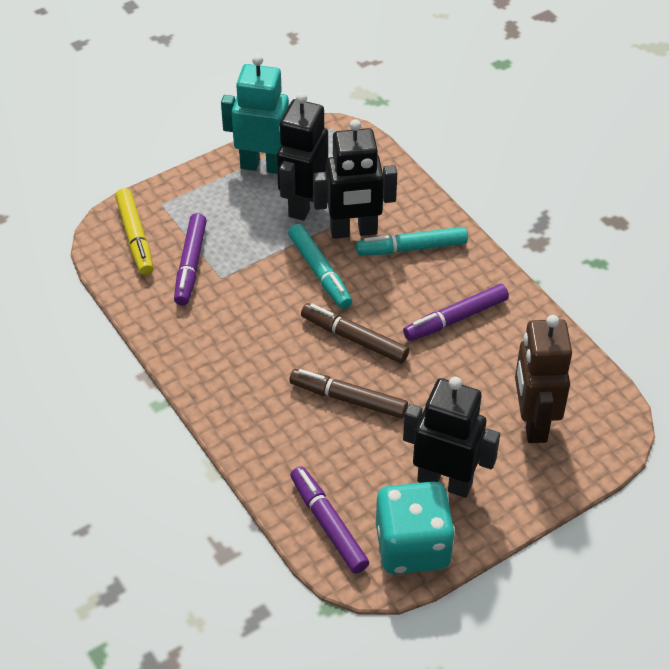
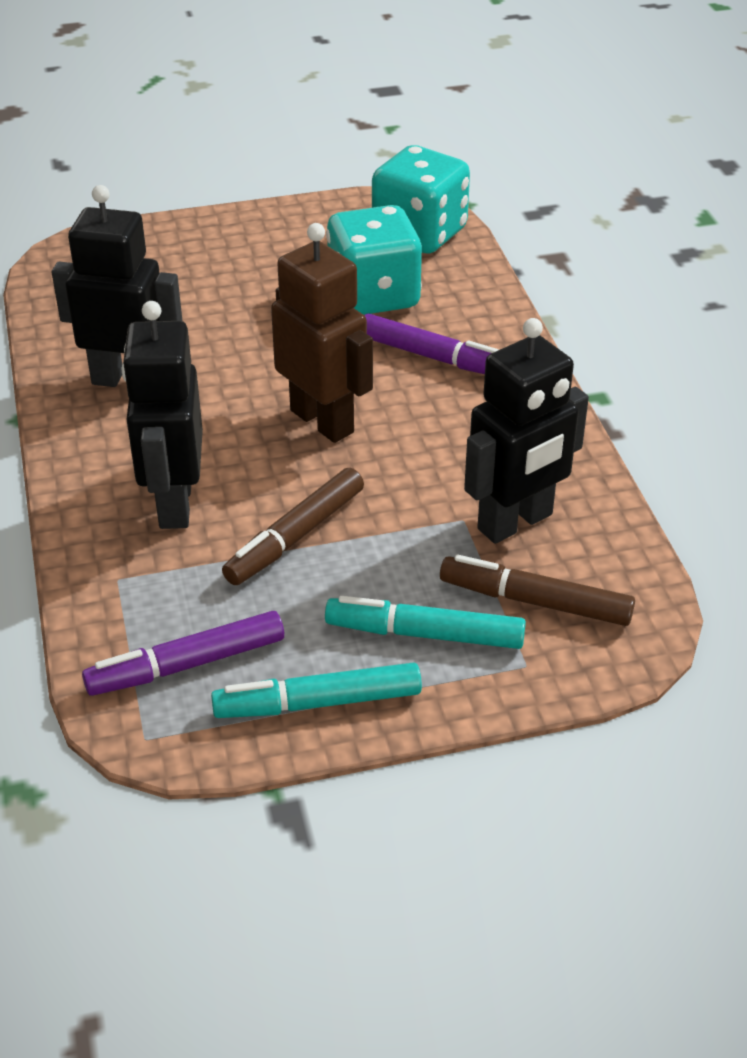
purple marker: 3 -> 2
turquoise dice: 1 -> 2
turquoise robot: 1 -> 0
yellow marker: 1 -> 0

